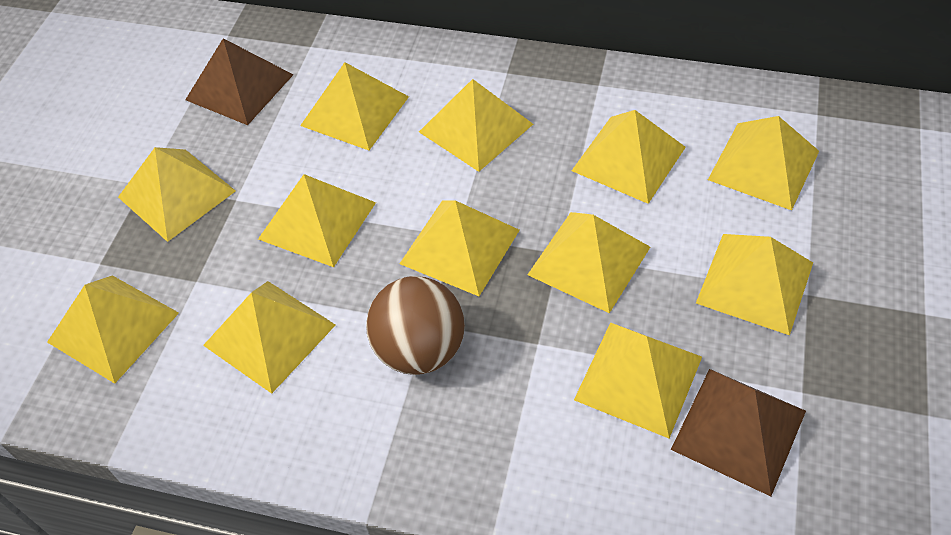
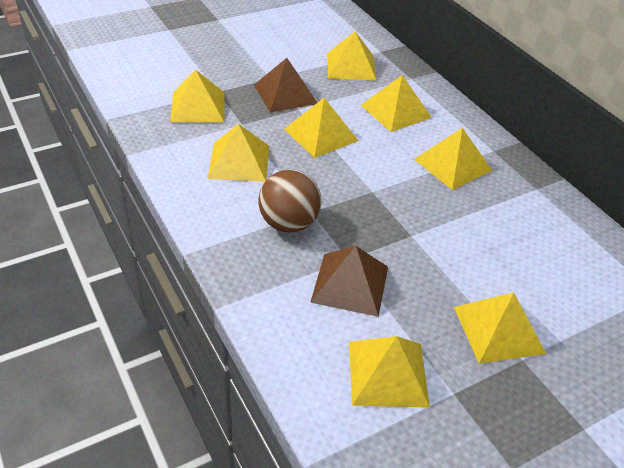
yellow pyramid: 12 -> 8

